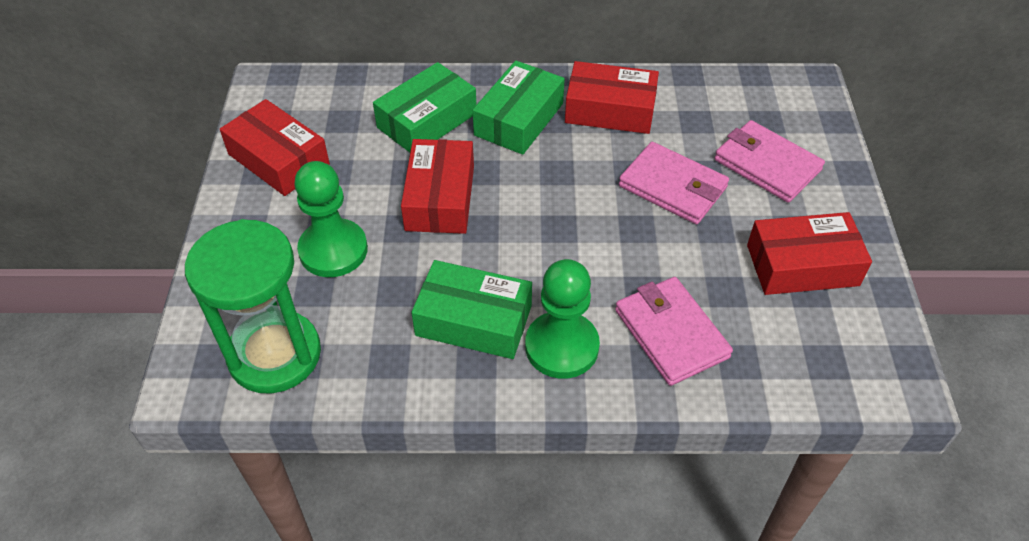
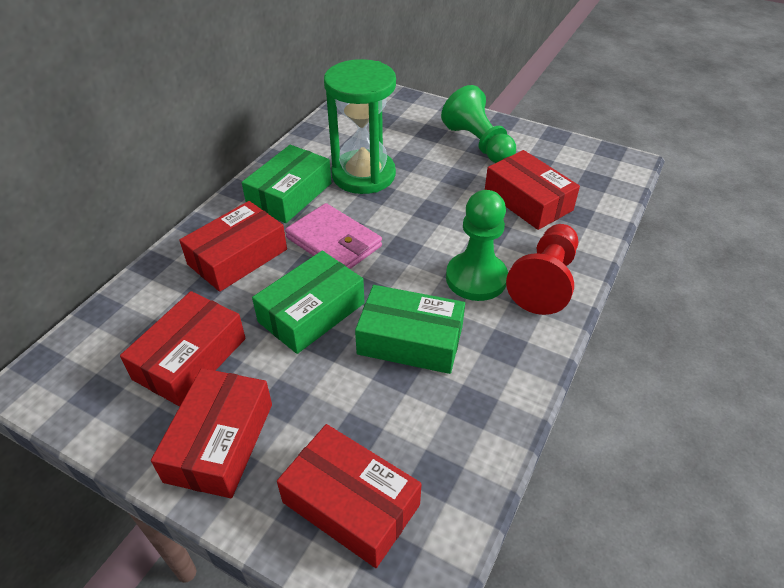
pink wallet: 3 -> 1
red box: 4 -> 5
red pawn: 0 -> 1

